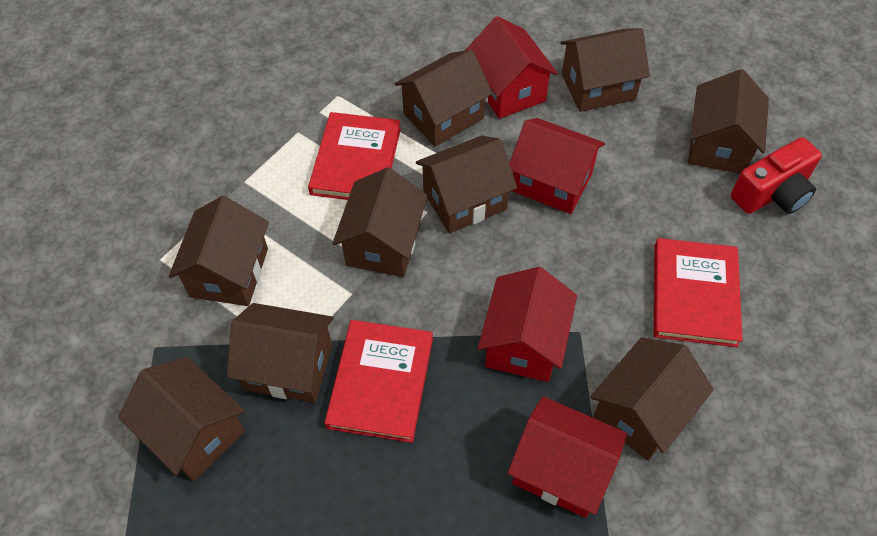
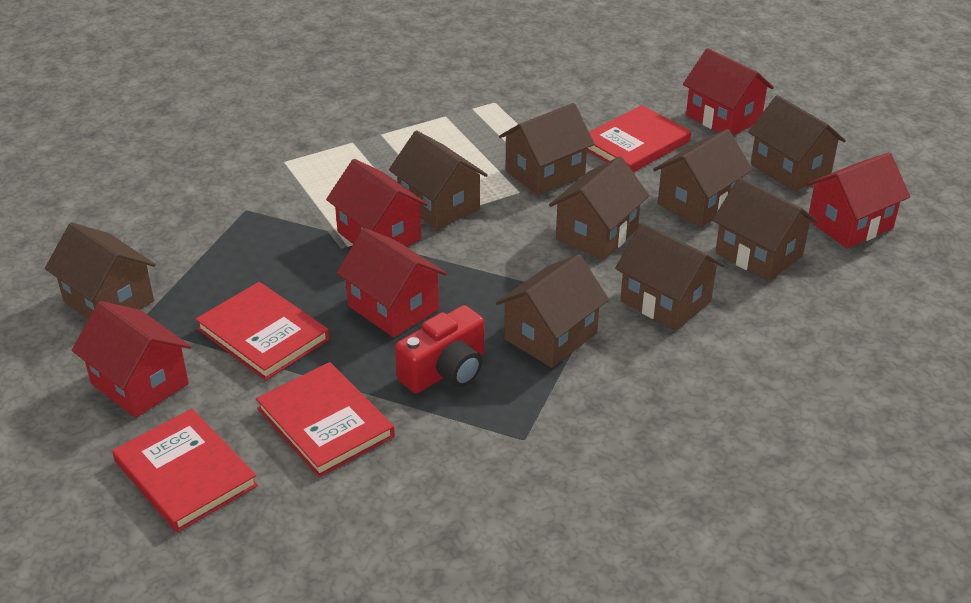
red book: 3 -> 4
red house: 4 -> 5

